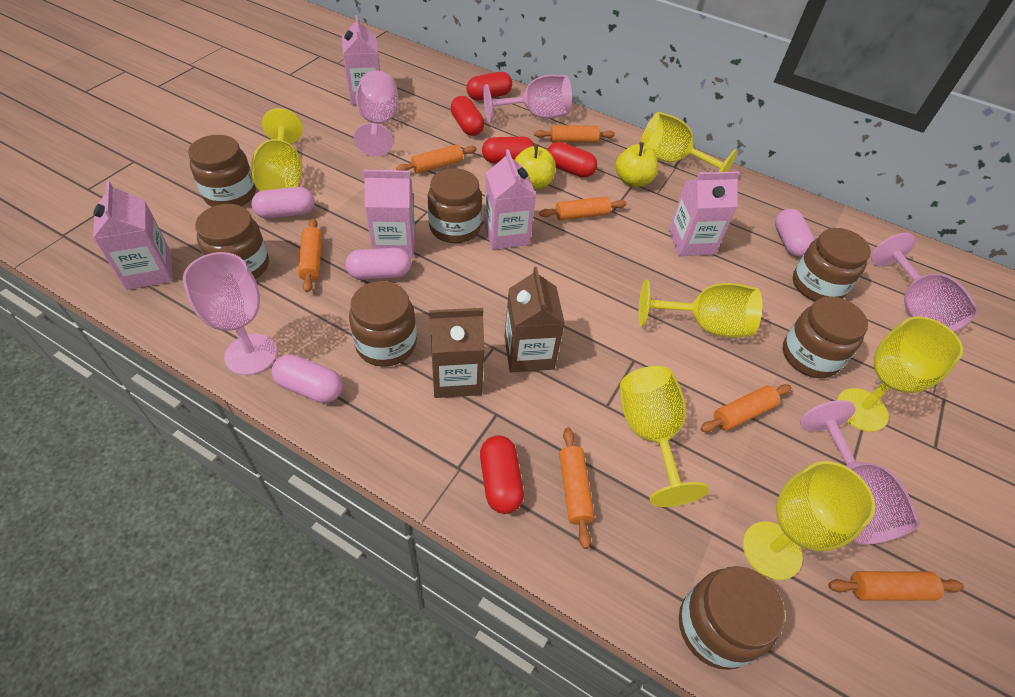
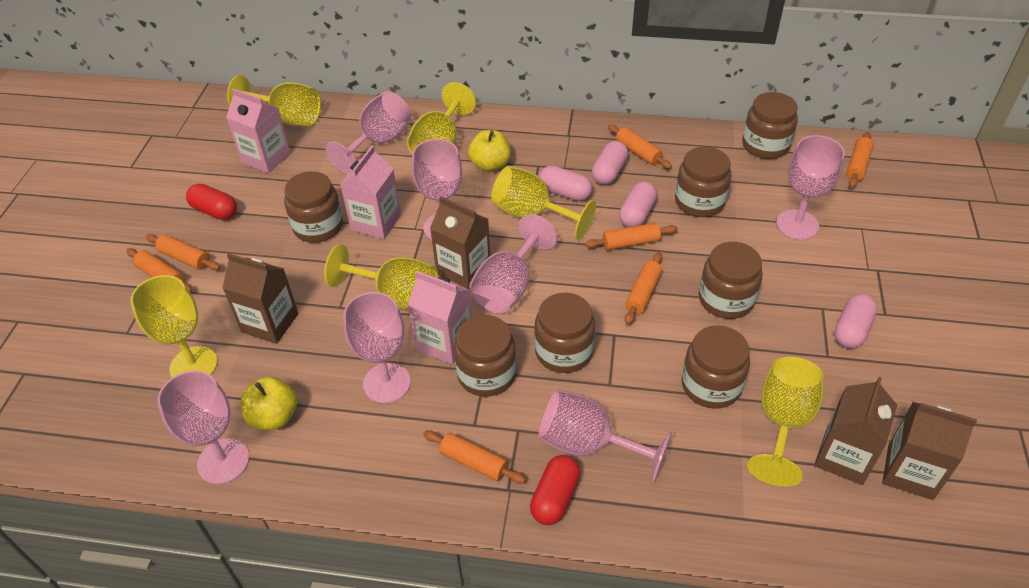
brown carton: 2 -> 4
pink carton: 5 -> 3
pink goblet: 5 -> 7
red capsule: 5 -> 2

